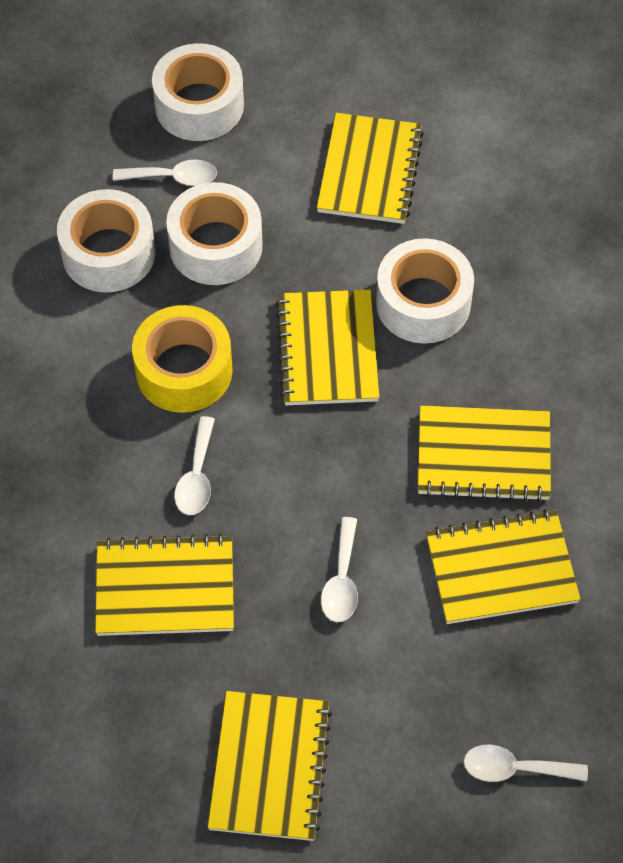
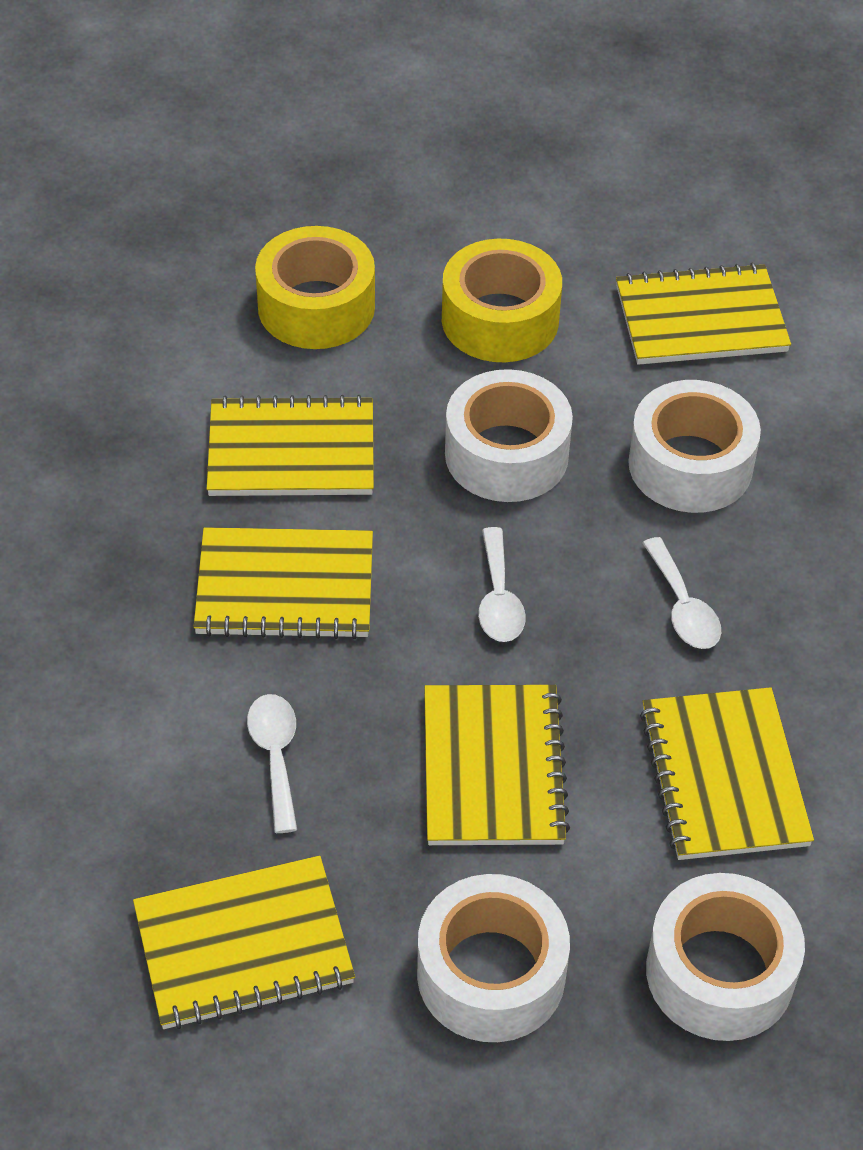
white spoon: 4 -> 3
yellow tape: 1 -> 2

